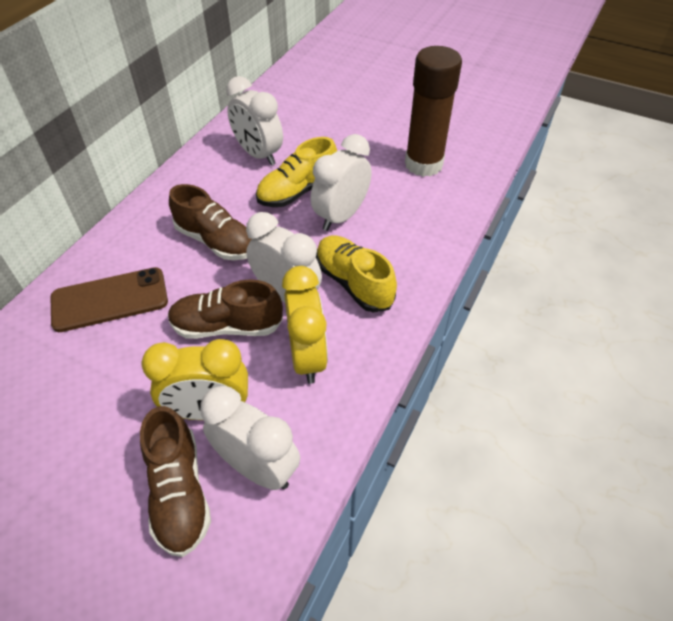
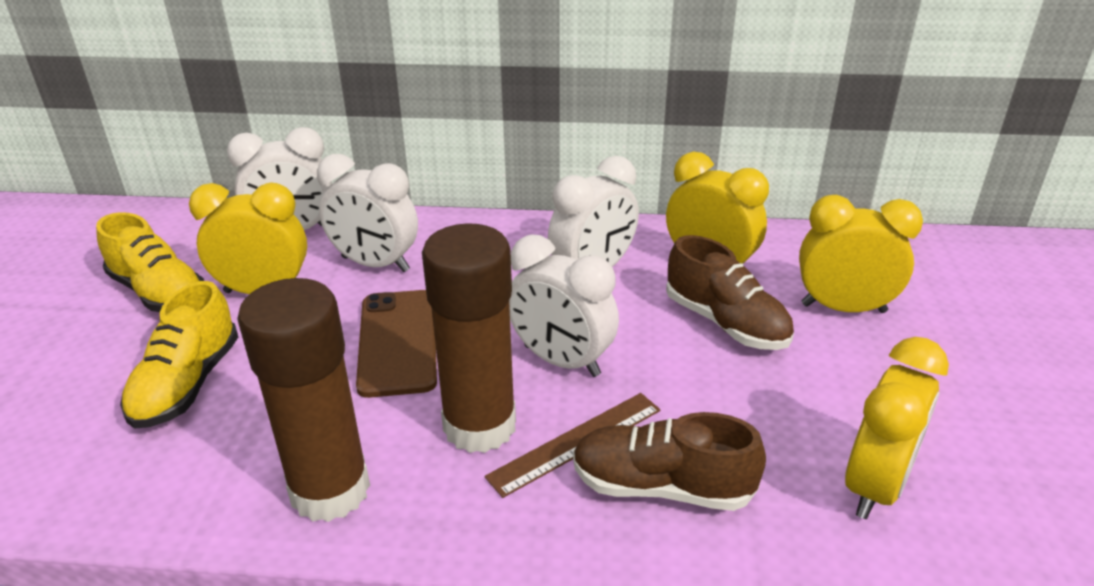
brown glue stick: 1 -> 2
brown ruler: 0 -> 1
brown shoe: 3 -> 2
yellow clock: 2 -> 4

